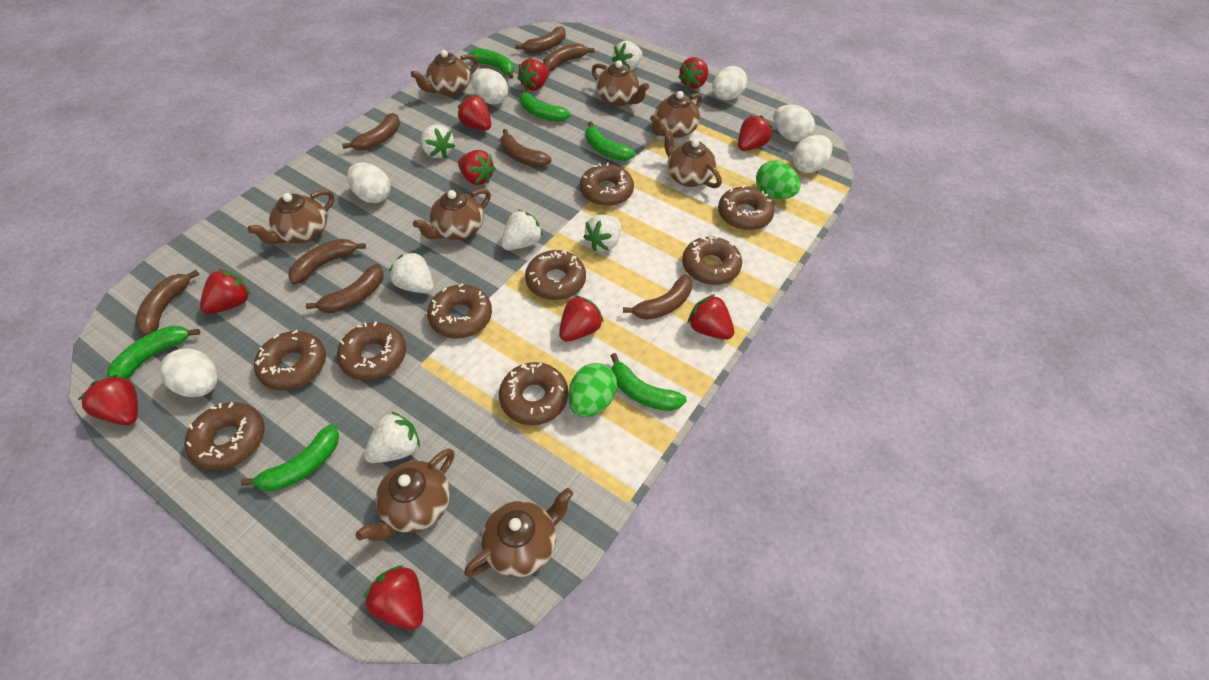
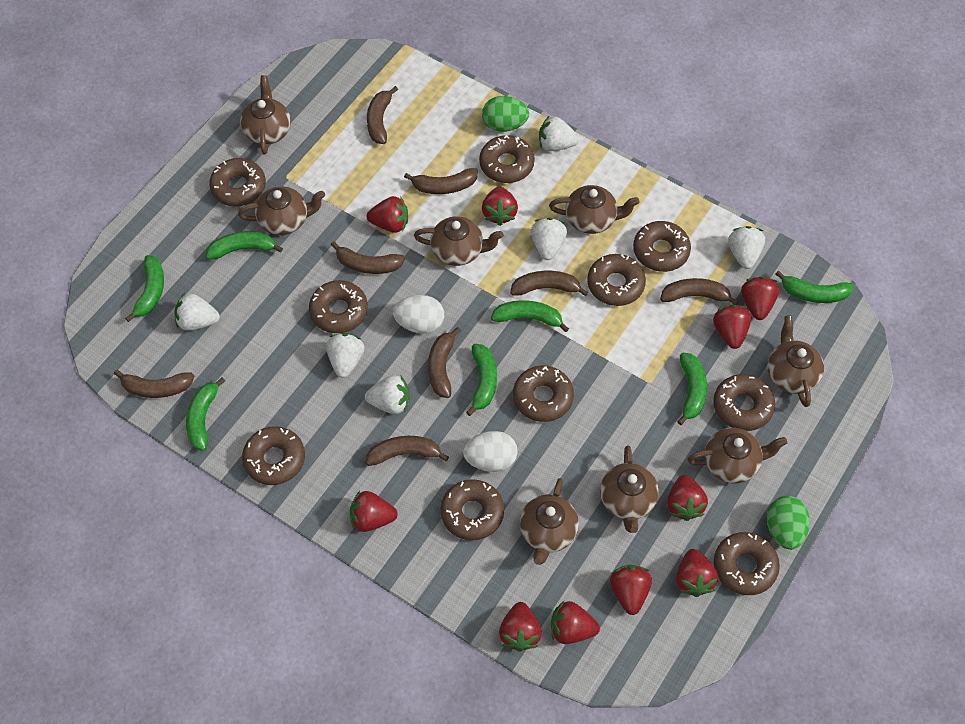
brown donut: 9 -> 10
green banana: 6 -> 7
white egg: 6 -> 2

